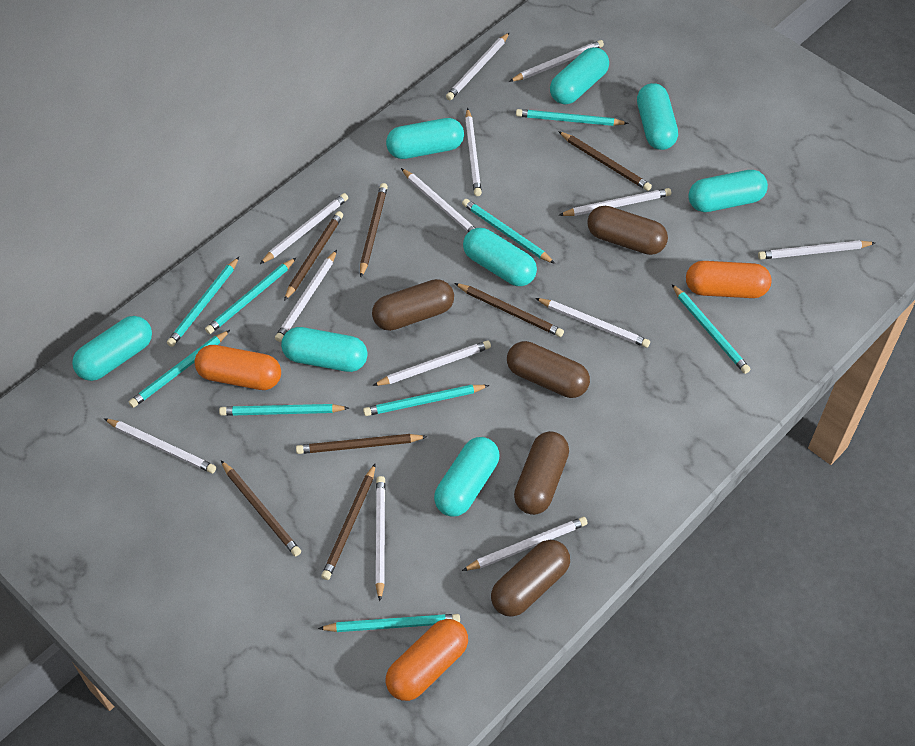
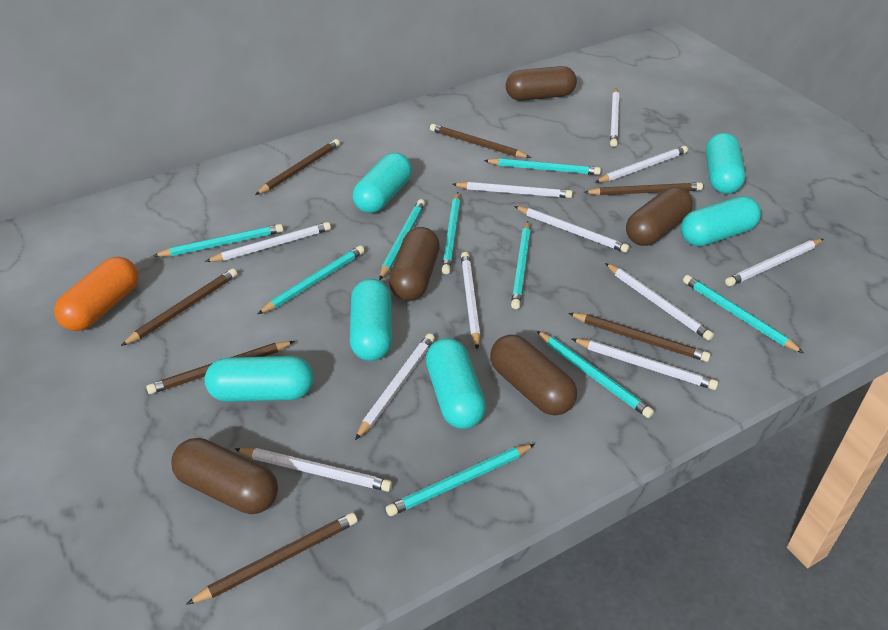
orange capsule: 3 -> 1
turquoise capsule: 8 -> 6
white pencil: 13 -> 11

